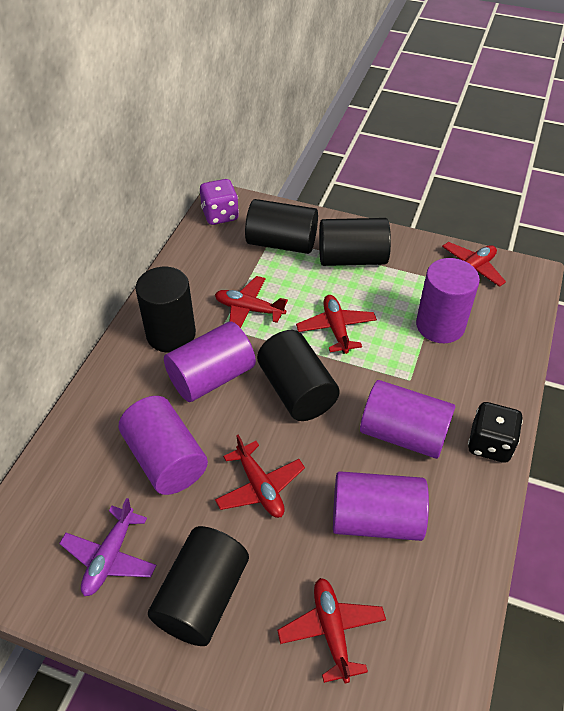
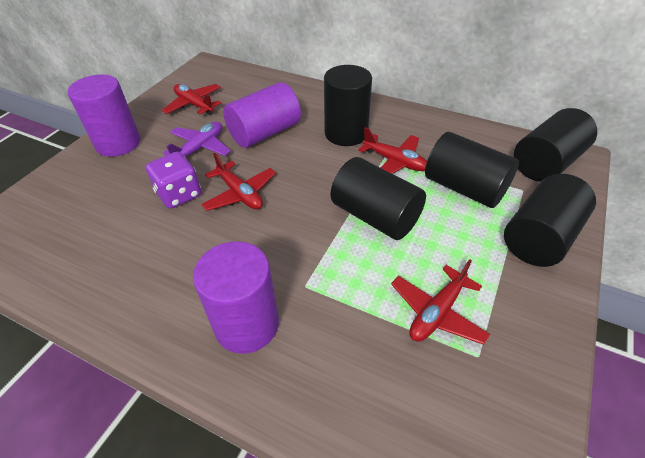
black dice: 1 -> 0
purple cylinder: 5 -> 3
red plane: 5 -> 4

